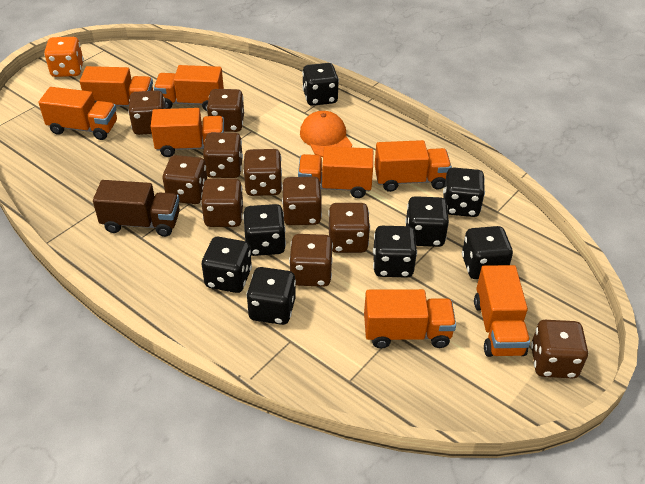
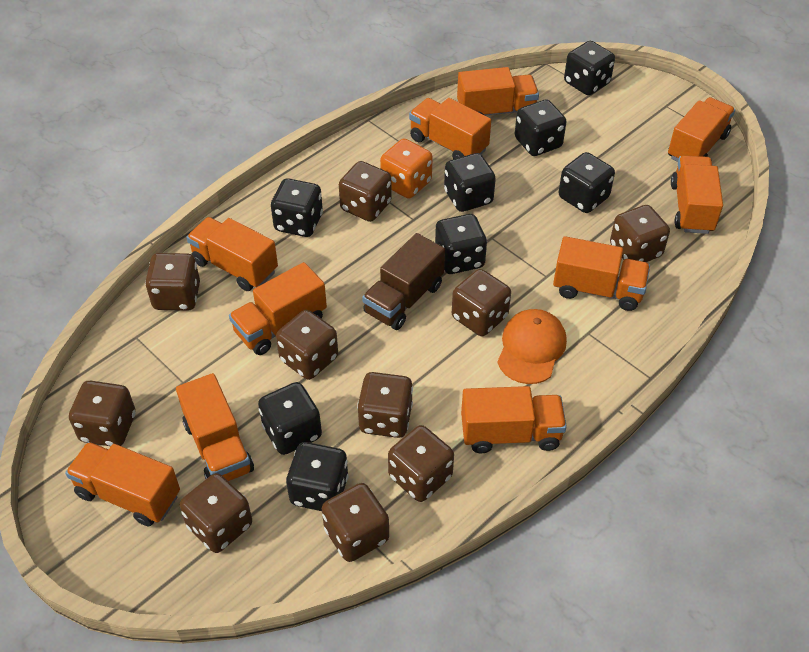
orange truck: 8 -> 10

